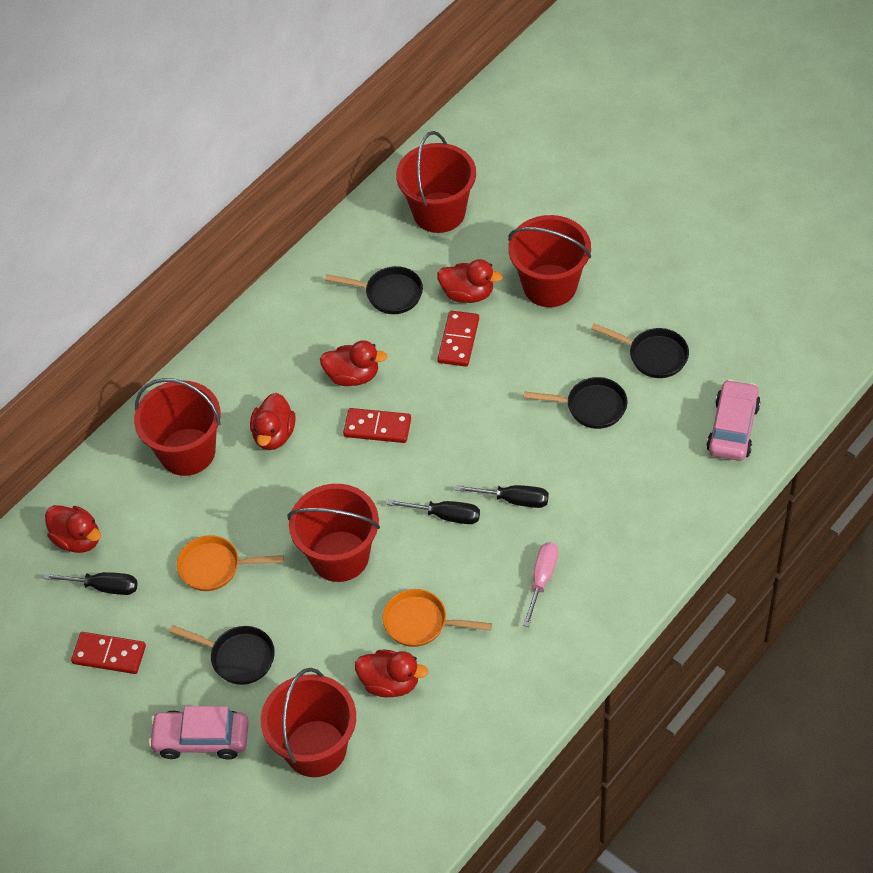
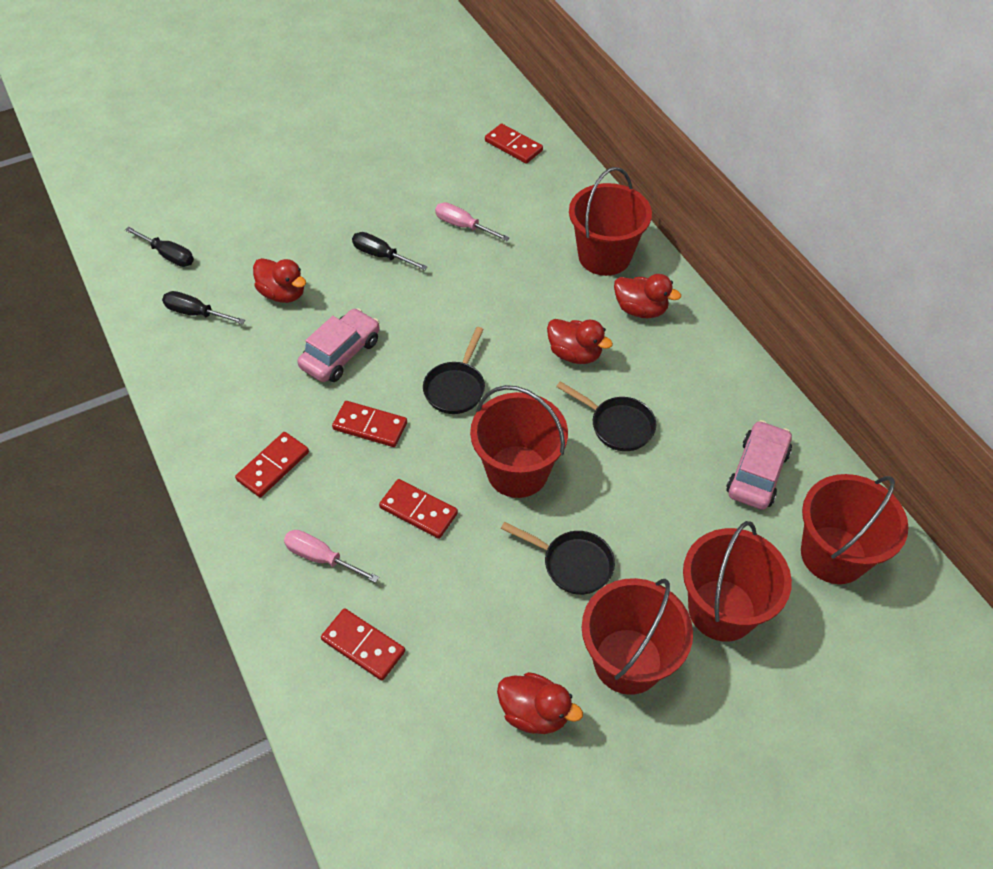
black pan: 4 -> 3
orange pan: 2 -> 0
pink screwdriver: 1 -> 2
red domino: 3 -> 5
red duck: 5 -> 4

